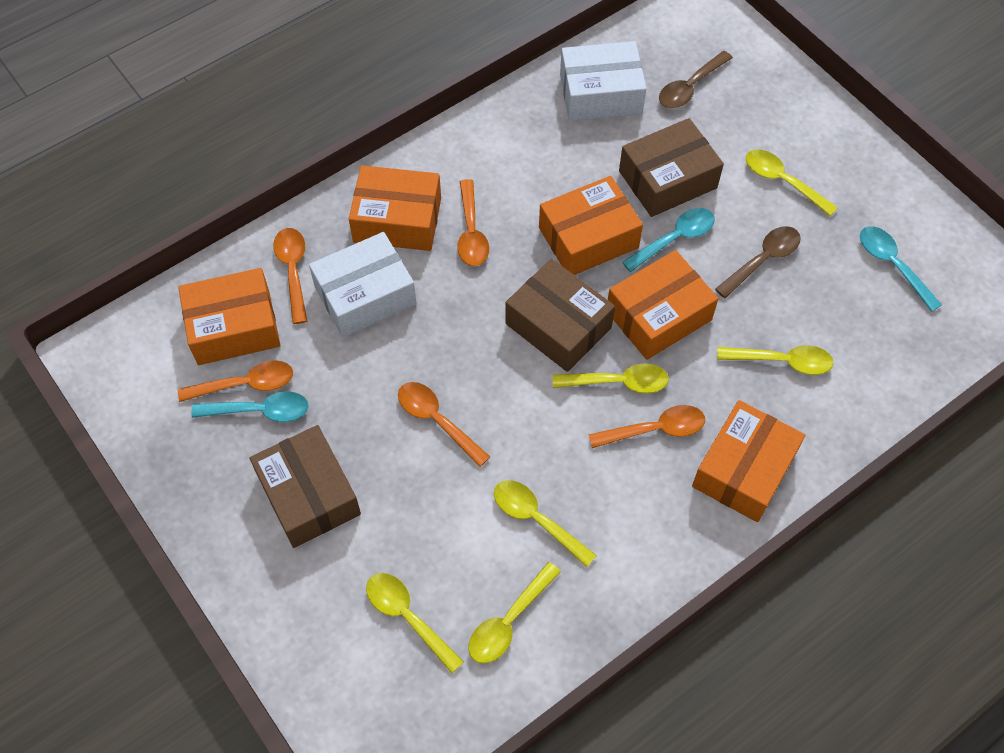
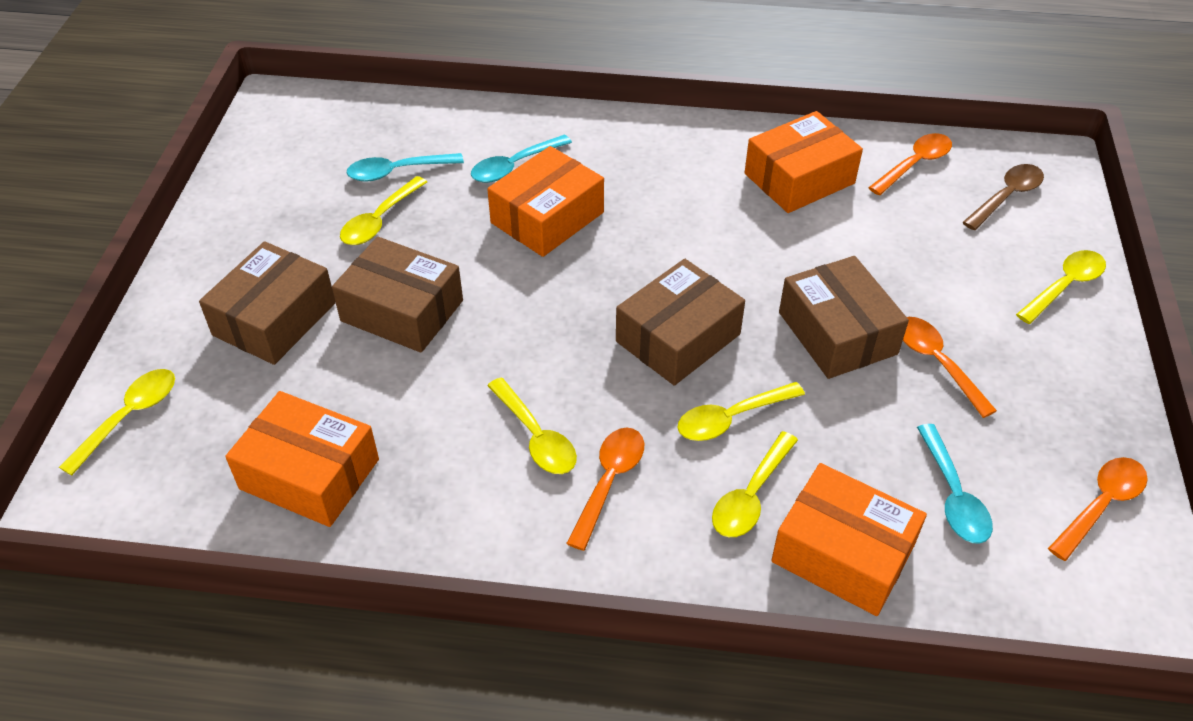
brown box: 3 -> 4
brown spoon: 2 -> 1
orange box: 5 -> 4
orange spoon: 5 -> 4
white box: 2 -> 0

